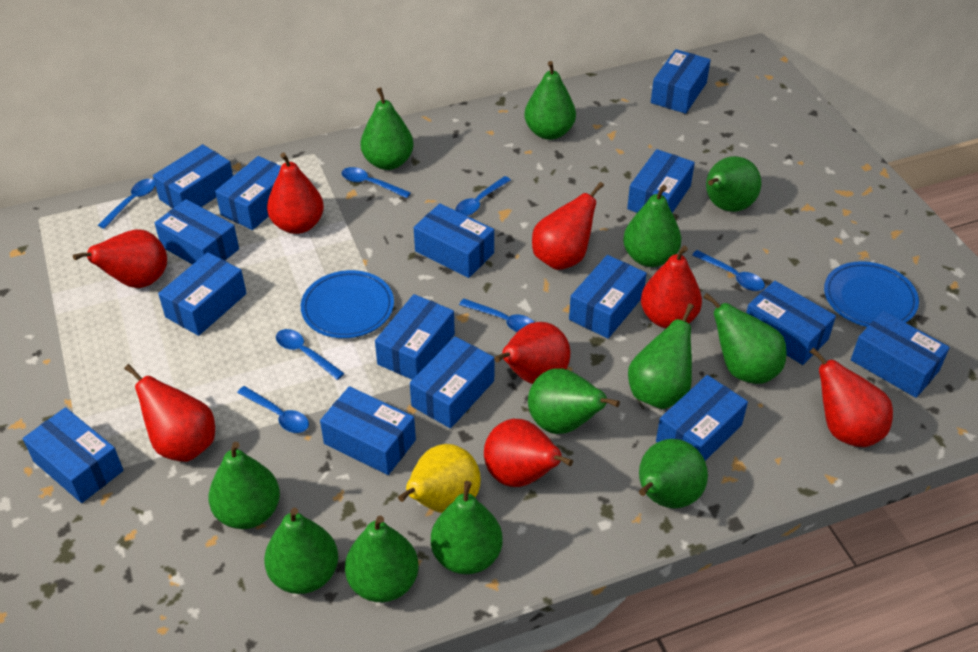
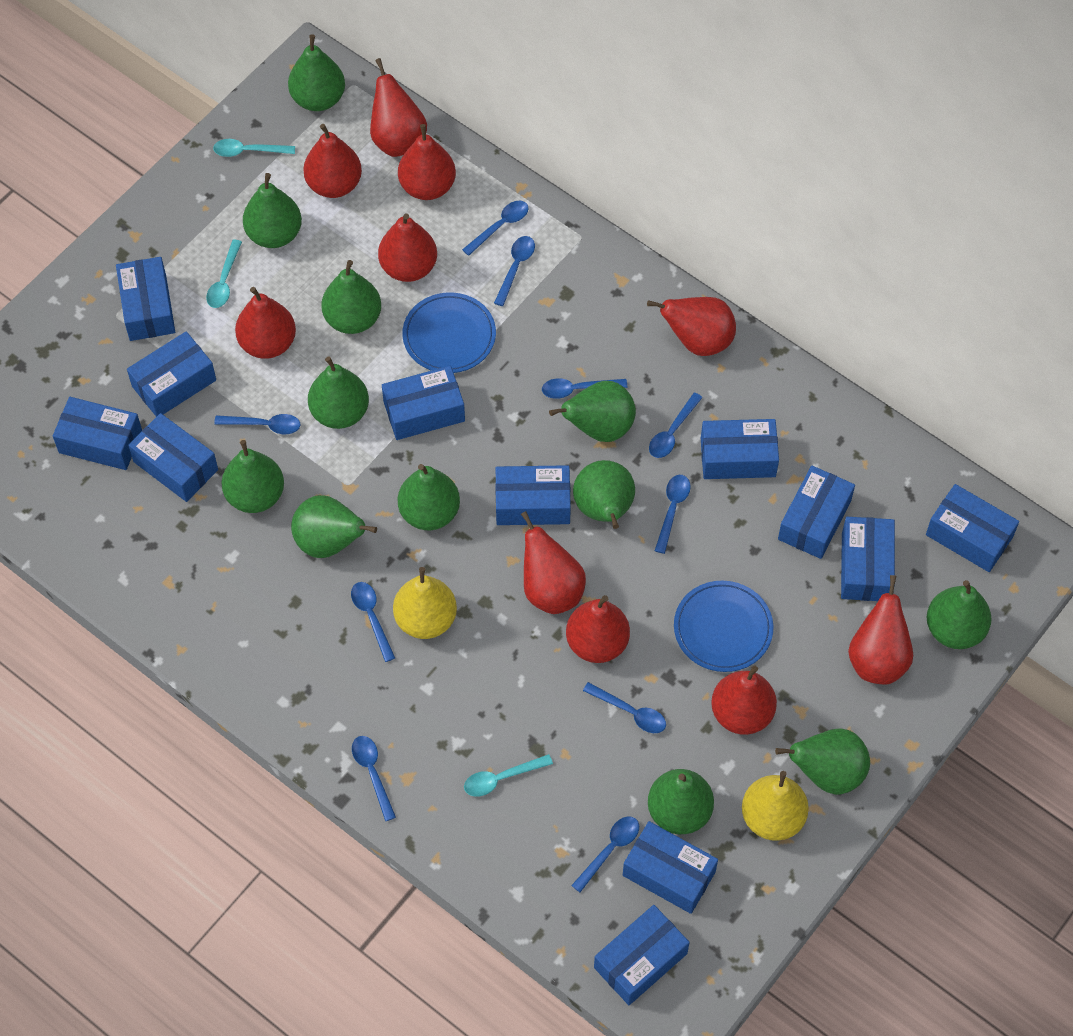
blue box: 15 -> 12
blue spoon: 7 -> 10
red pear: 8 -> 10
turquoise spoon: 0 -> 3
yellow pear: 1 -> 2

